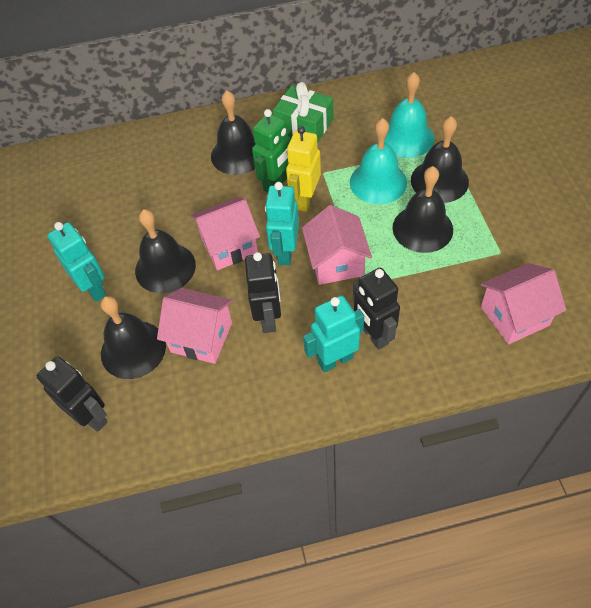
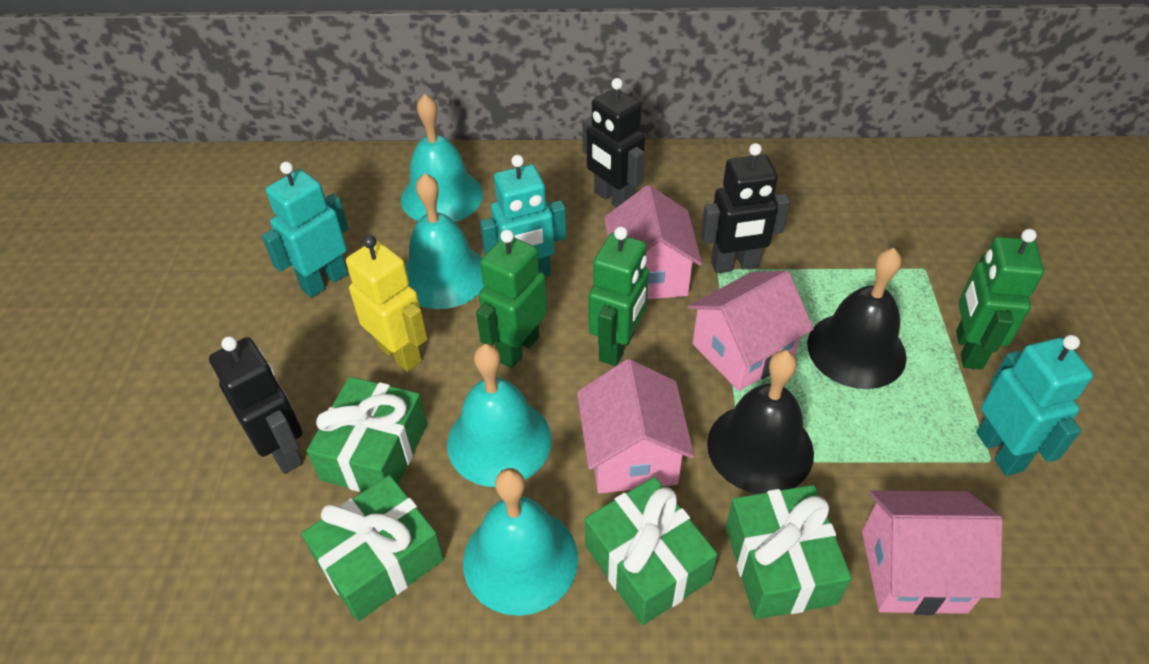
black bell: 5 -> 2
green gift: 1 -> 4
green robot: 1 -> 3
turquoise bell: 2 -> 4

